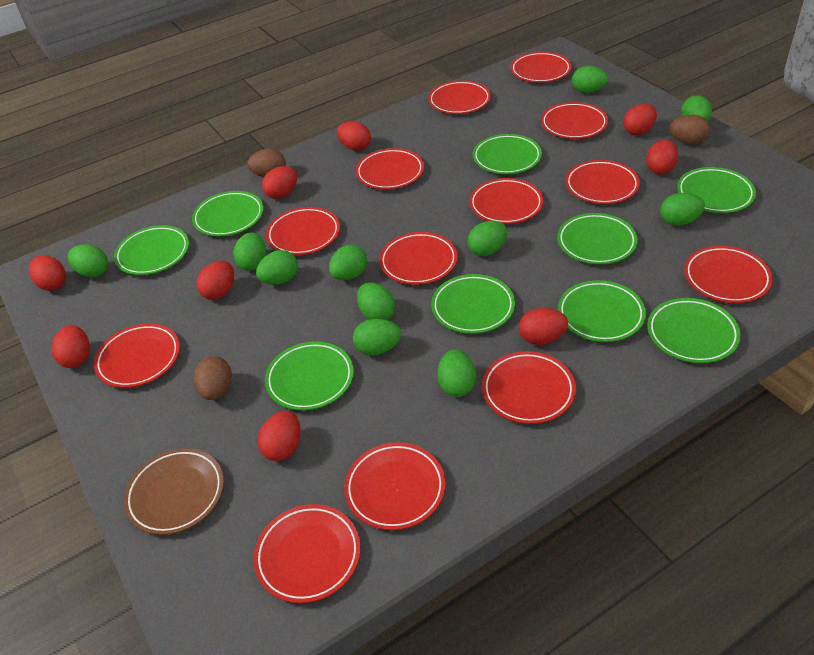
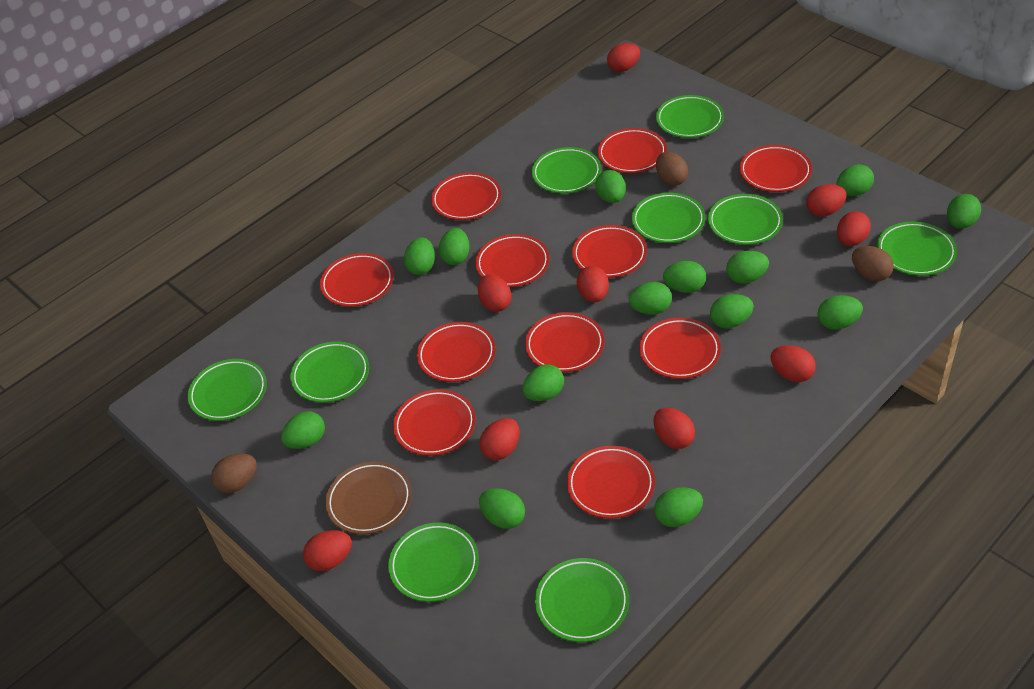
green egg: 11 -> 14
red plate: 13 -> 11

